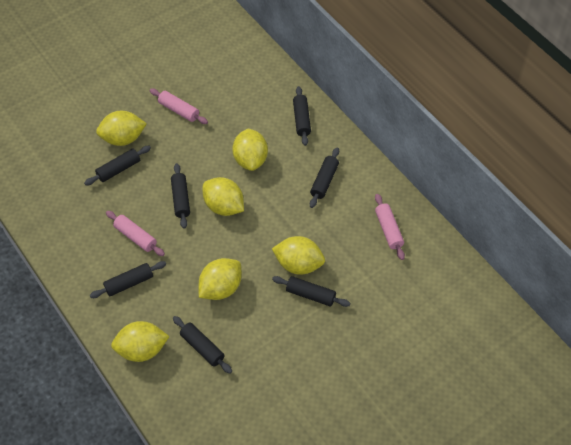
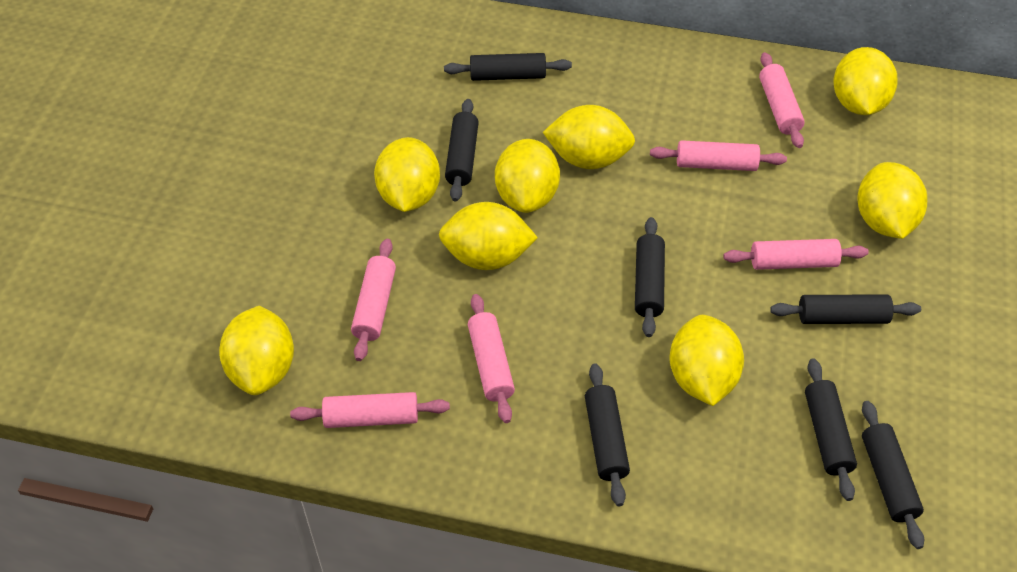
pink rolling pin: 3 -> 6
yellow lemon: 6 -> 8

